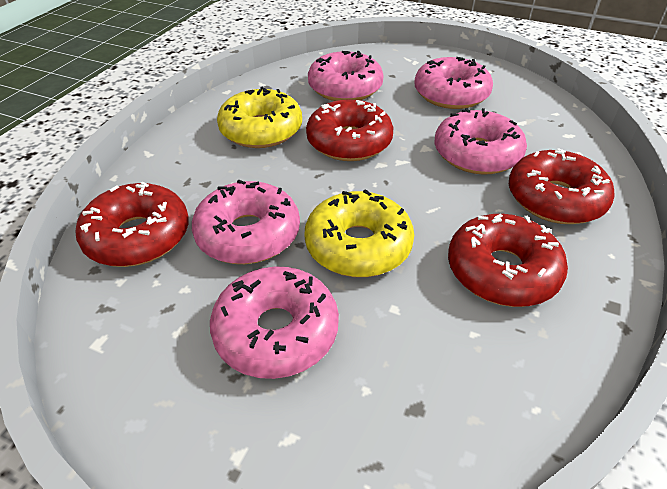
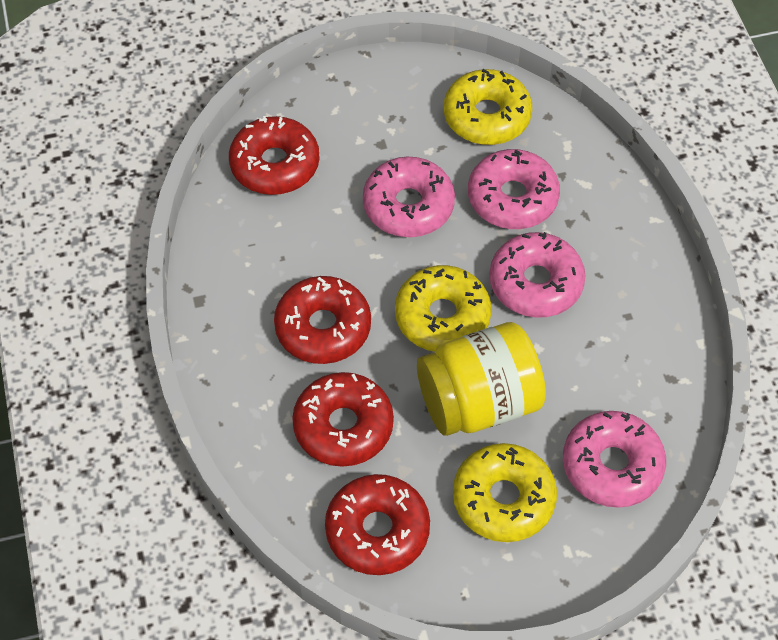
pink donut: 5 -> 4
yellow donut: 2 -> 3
yellow jar: 0 -> 1

